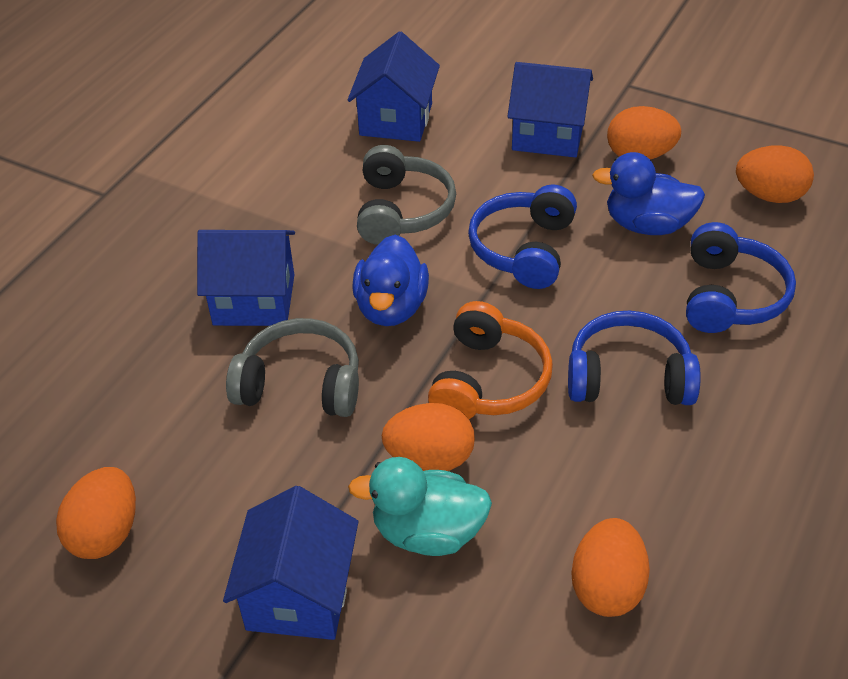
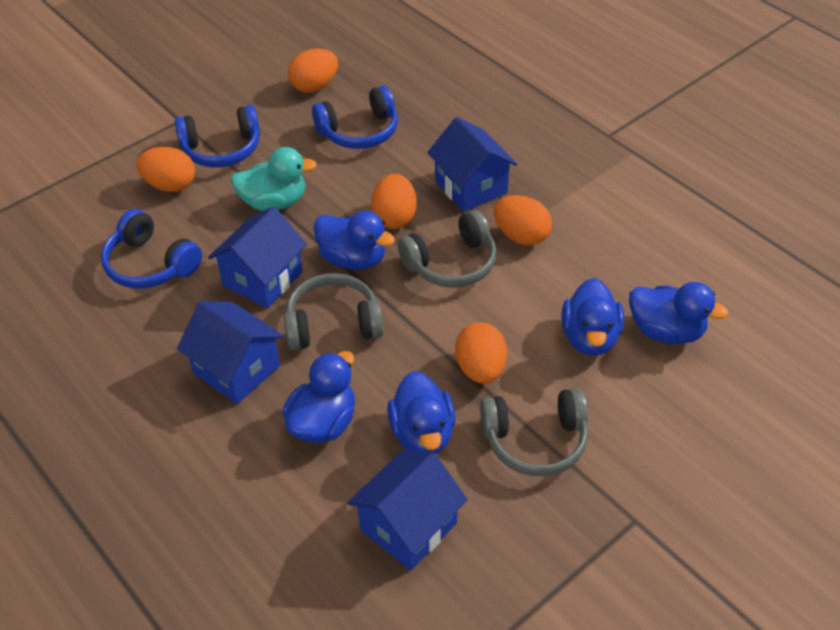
blue duck: 2 -> 5
grey headphones: 2 -> 3
orange headphones: 1 -> 0

